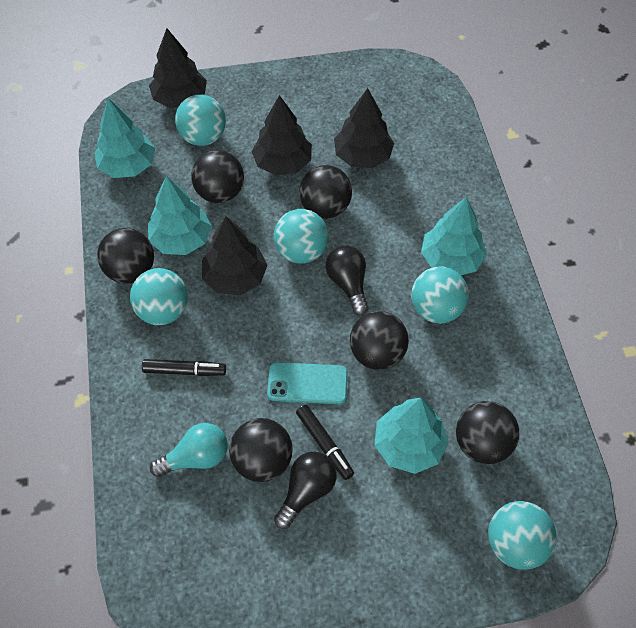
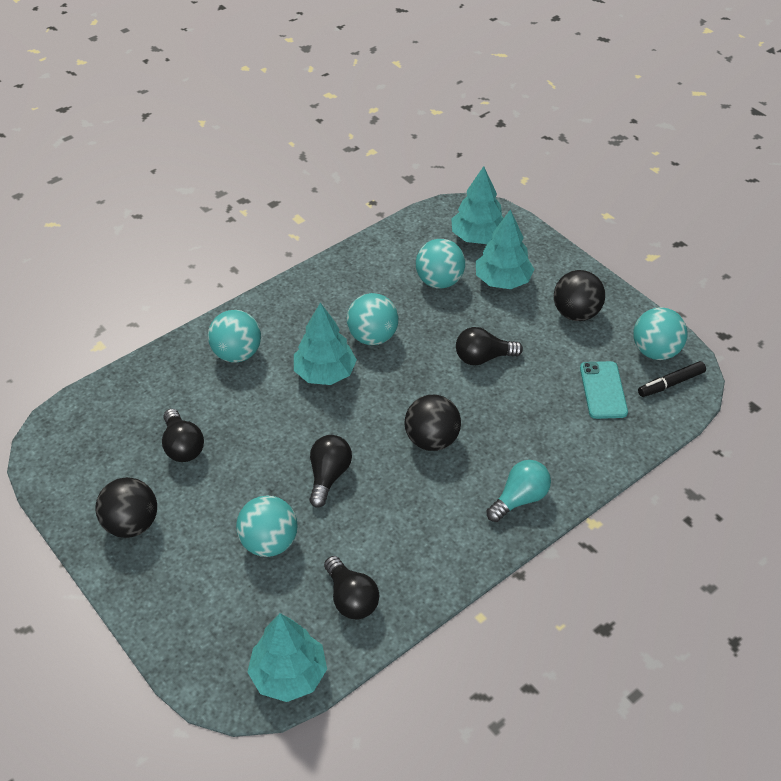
black ball: 6 -> 3
black light bulb: 2 -> 4
black marker: 2 -> 1
black tree: 4 -> 0

